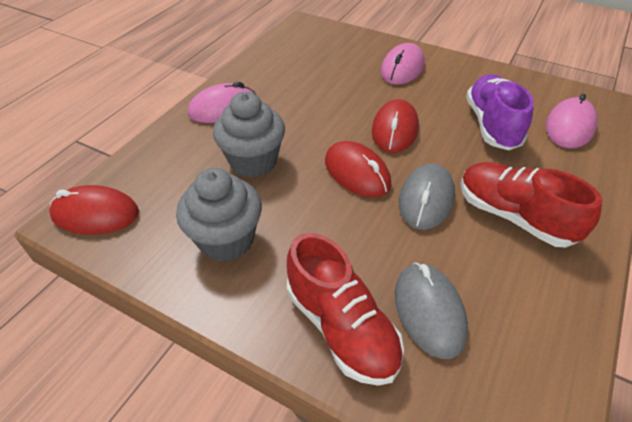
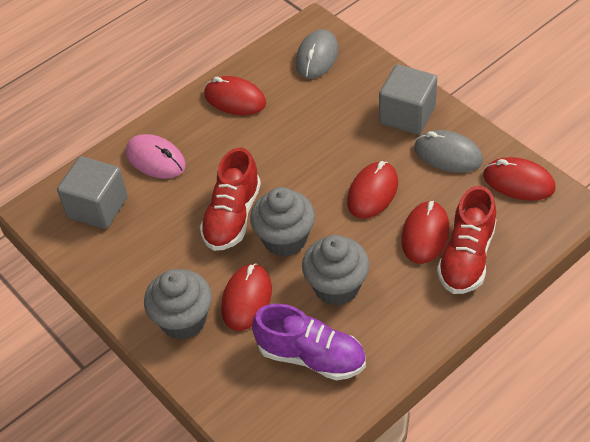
grey cube: 0 -> 2
grey cupcake: 2 -> 3
pink mouse: 3 -> 1
red mouse: 3 -> 5

